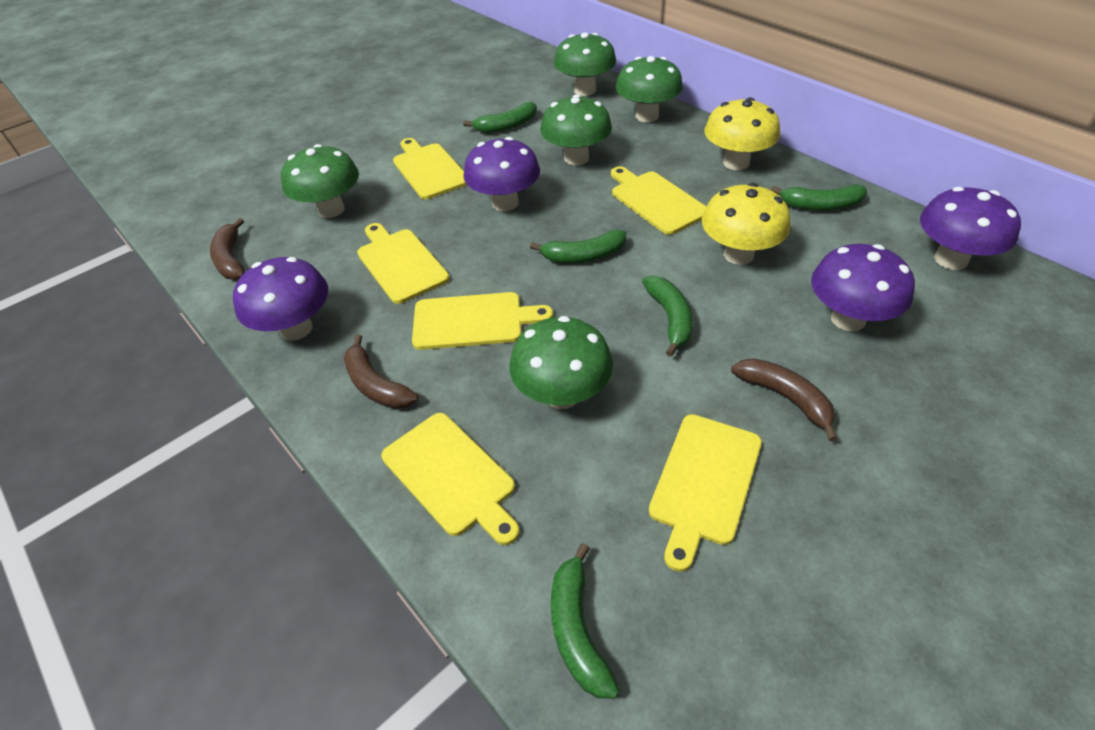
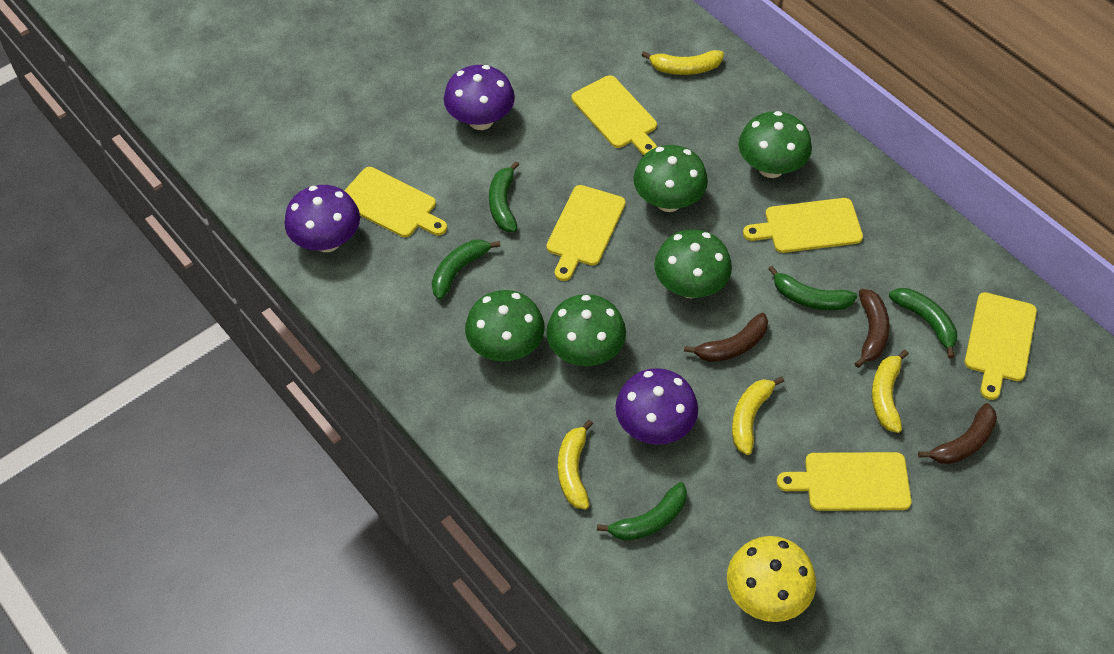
purple mushroom: 4 -> 3
yellow banana: 0 -> 4
yellow mushroom: 2 -> 1

